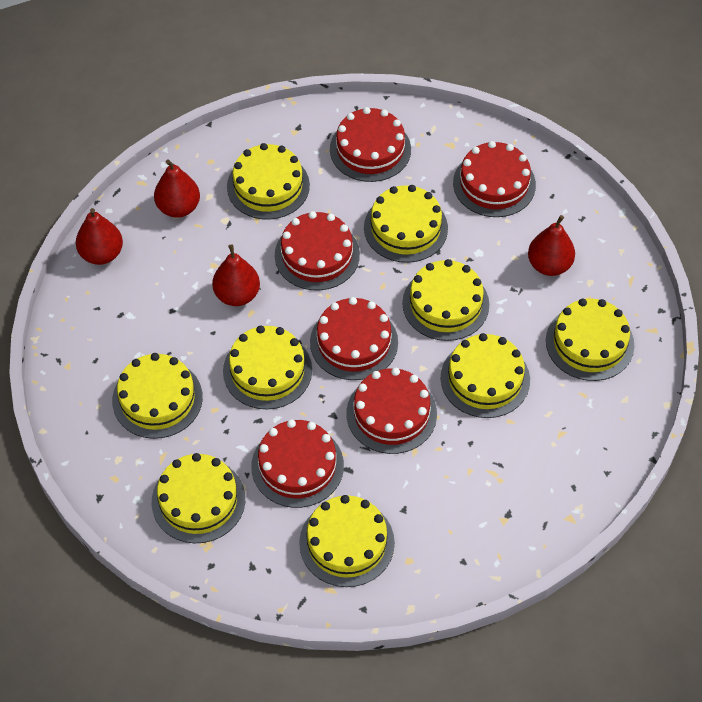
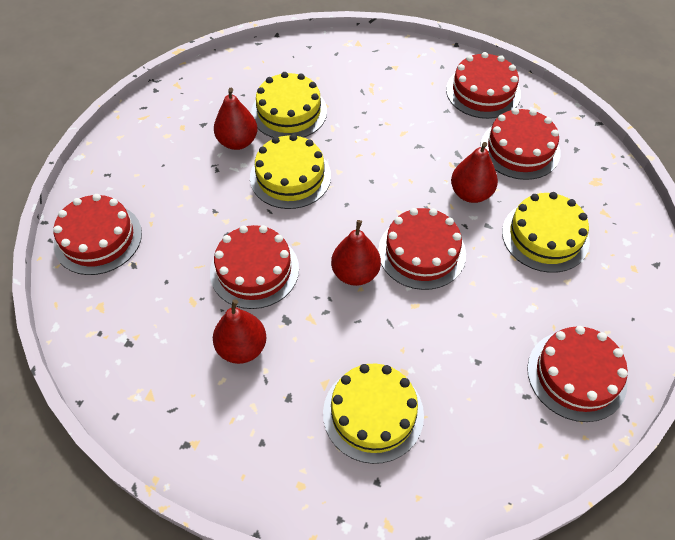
yellow cake: 9 -> 4

